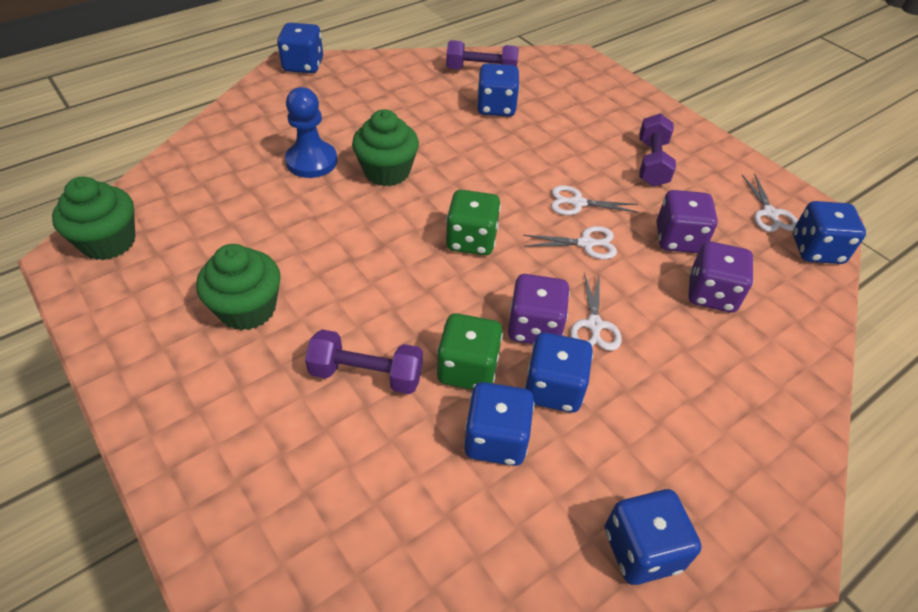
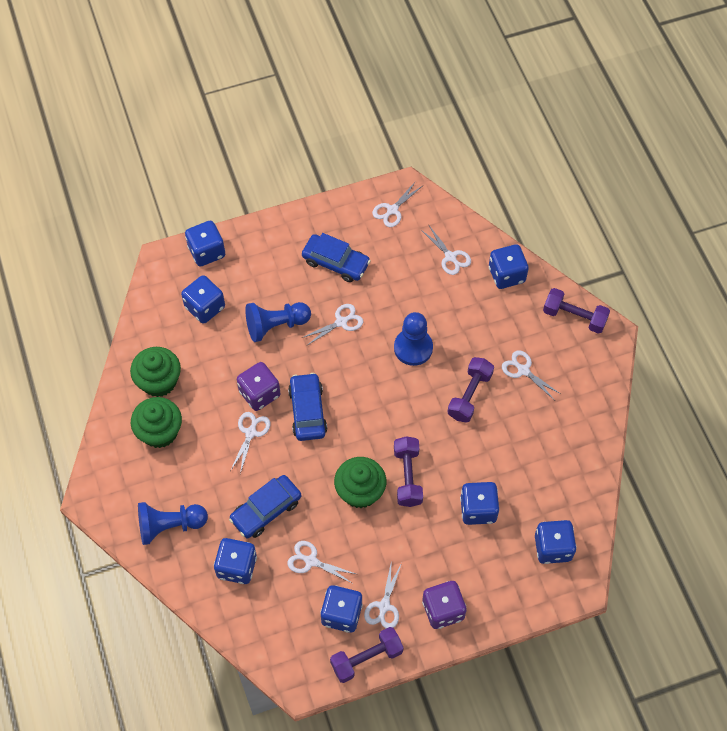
blue car: 0 -> 3
blue dice: 6 -> 7
blue pawn: 1 -> 3
green dice: 2 -> 0
purple dice: 3 -> 2
purple dumbbell: 3 -> 4
white scissors: 4 -> 7

